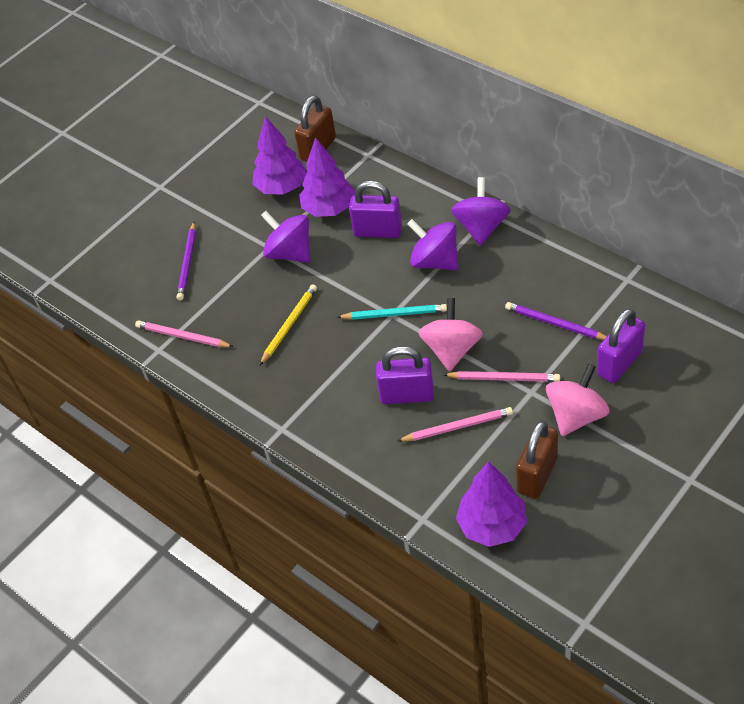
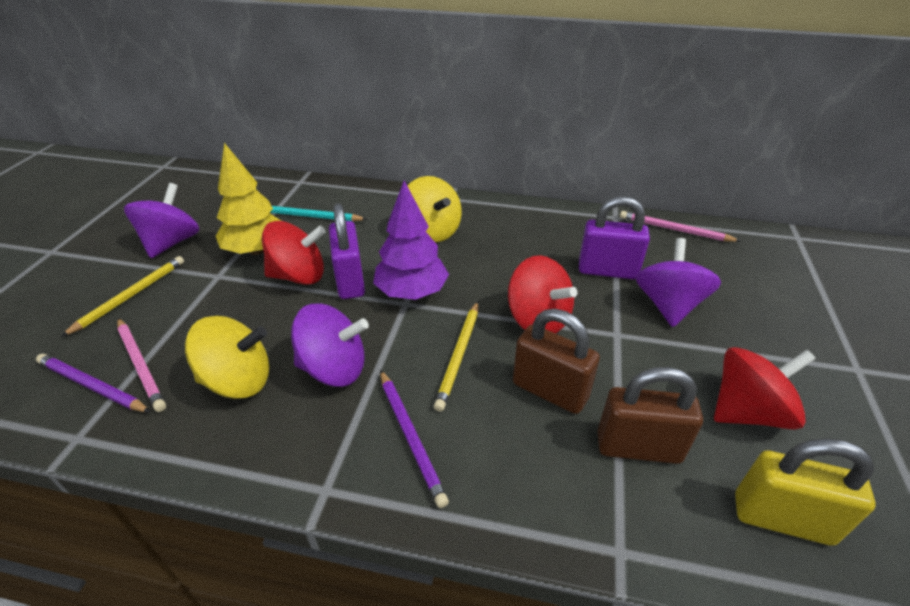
pink pencil: 3 -> 2
pink spinning top: 2 -> 0
purple padlock: 3 -> 2
purple tree: 3 -> 1
red spinning top: 0 -> 3
yellow padlock: 0 -> 1
yellow pencil: 1 -> 2
yellow spinning top: 0 -> 2
yellow tree: 0 -> 1

